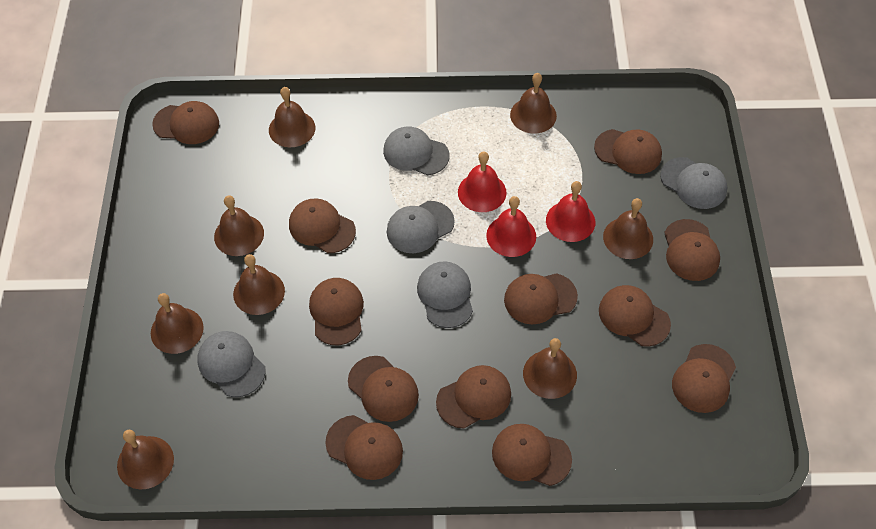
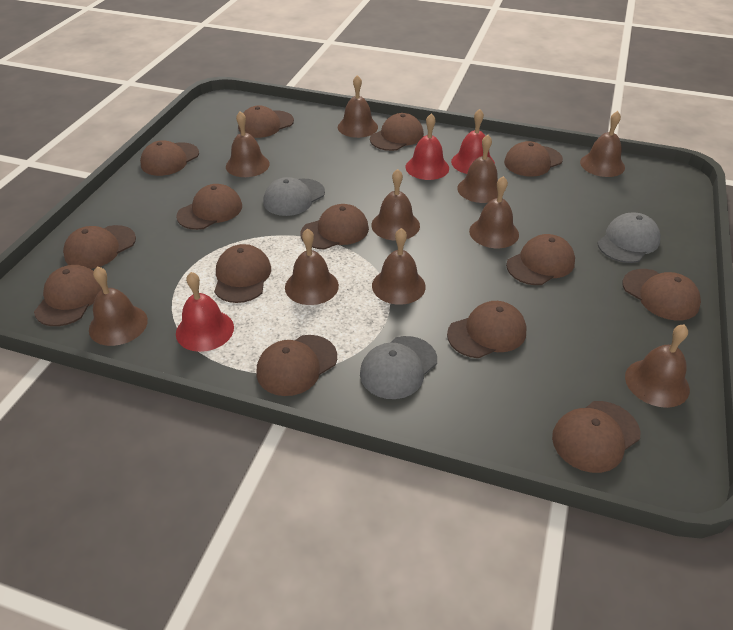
brown bell: 8 -> 10
brown cap: 12 -> 14
grey cap: 5 -> 3

